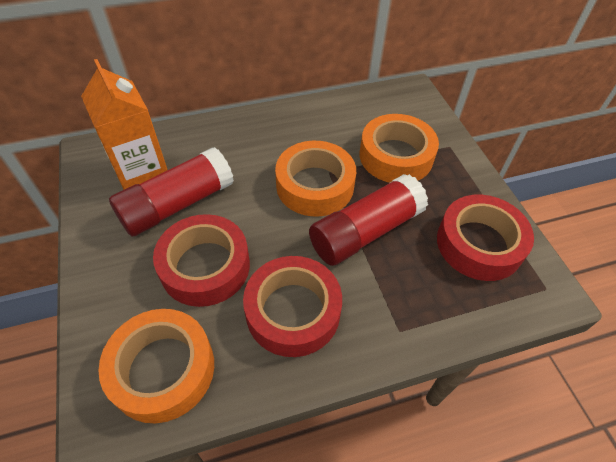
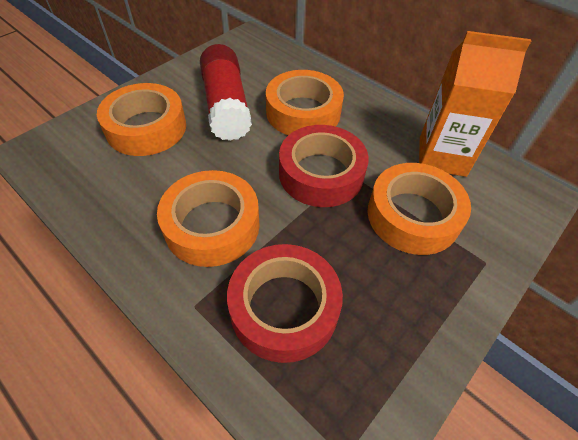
orange tape: 3 -> 4
red glue stick: 2 -> 1
red tape: 3 -> 2

